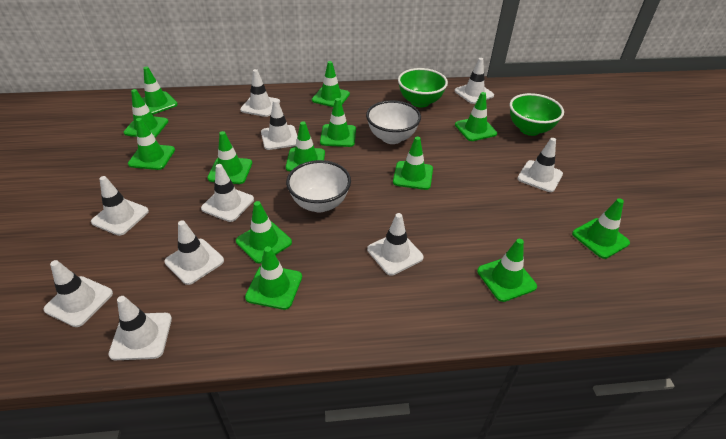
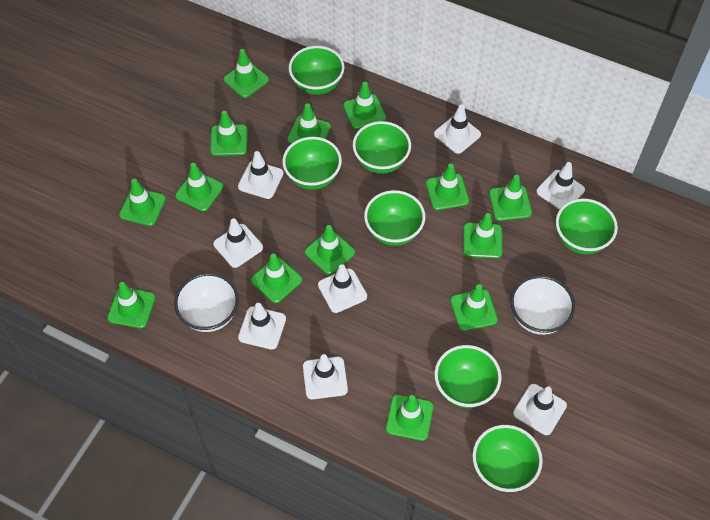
green bowl: 2 -> 7
green traffic cone: 13 -> 14
white traffic cone: 10 -> 8

